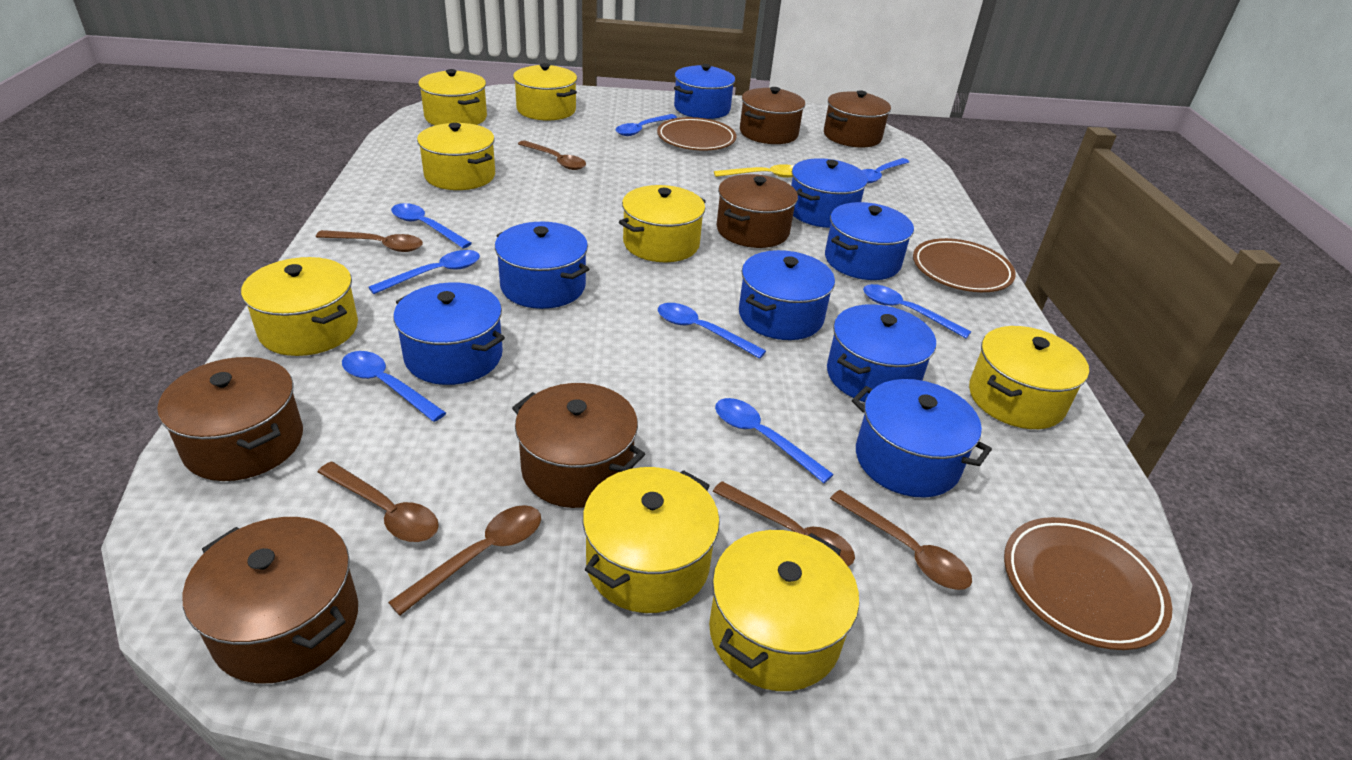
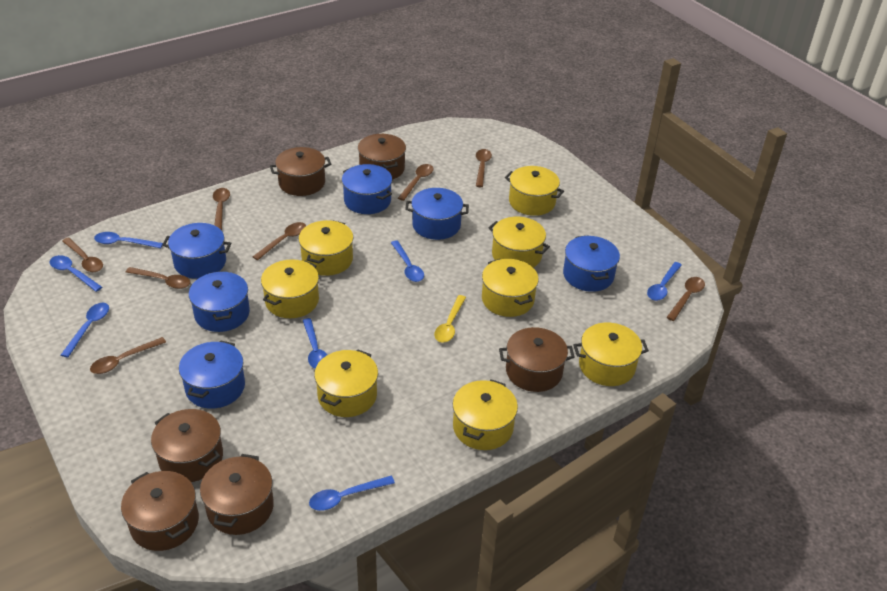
blue pot: 8 -> 6
blue spoon: 8 -> 7
brown plate: 3 -> 0
brown spoon: 6 -> 8

